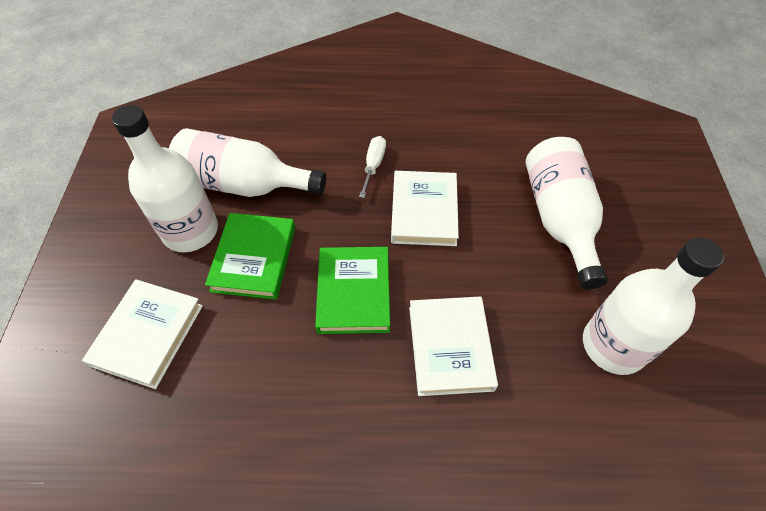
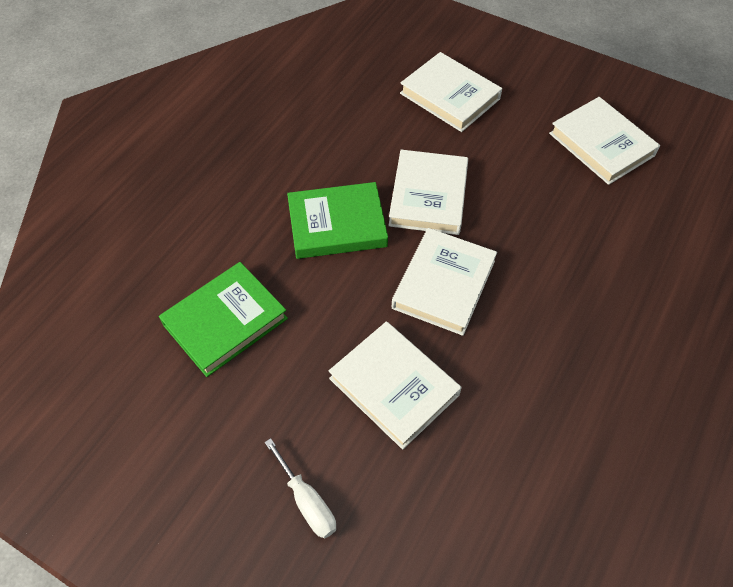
white book: 3 -> 5
white bottle: 4 -> 0

